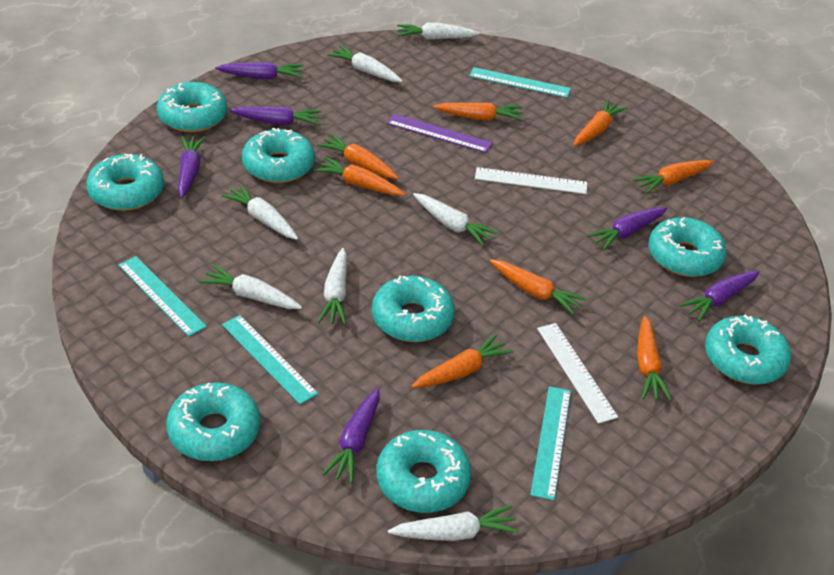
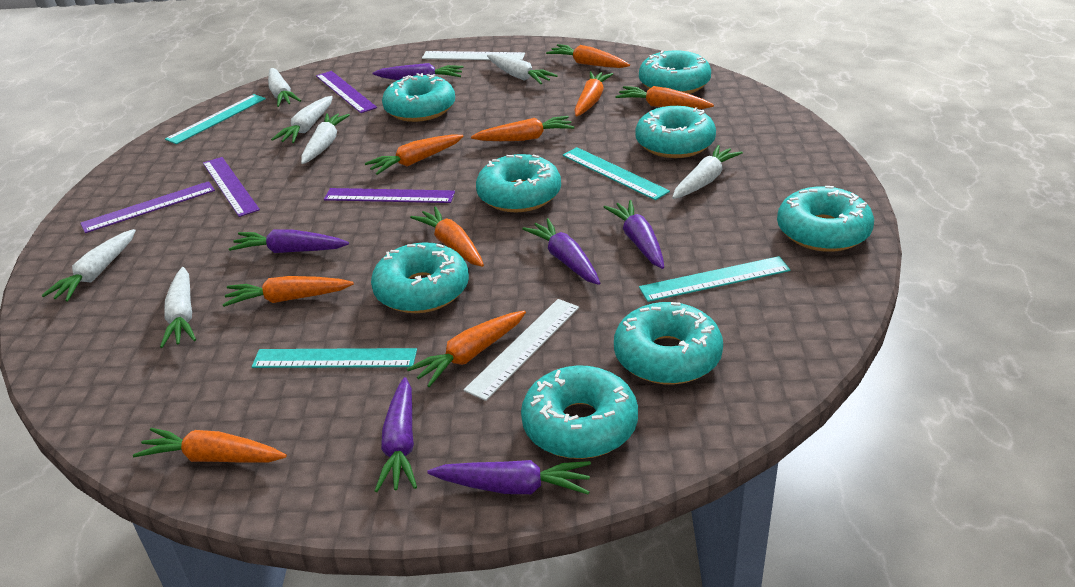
orange carrot: 8 -> 9
purple ruler: 1 -> 4

